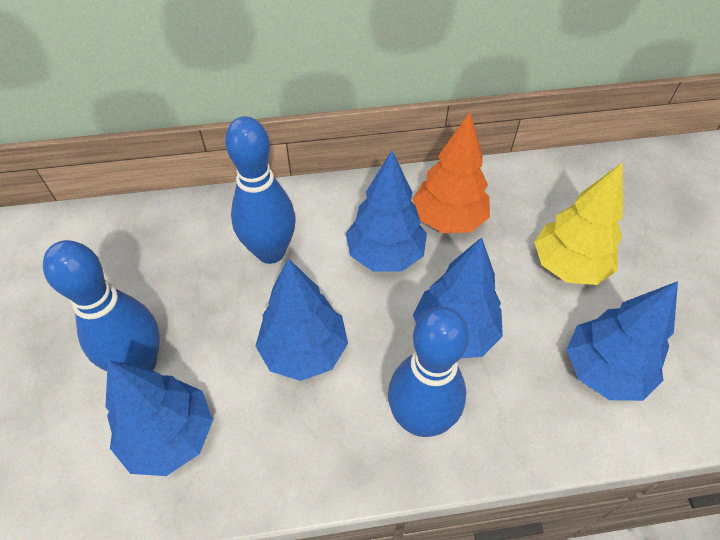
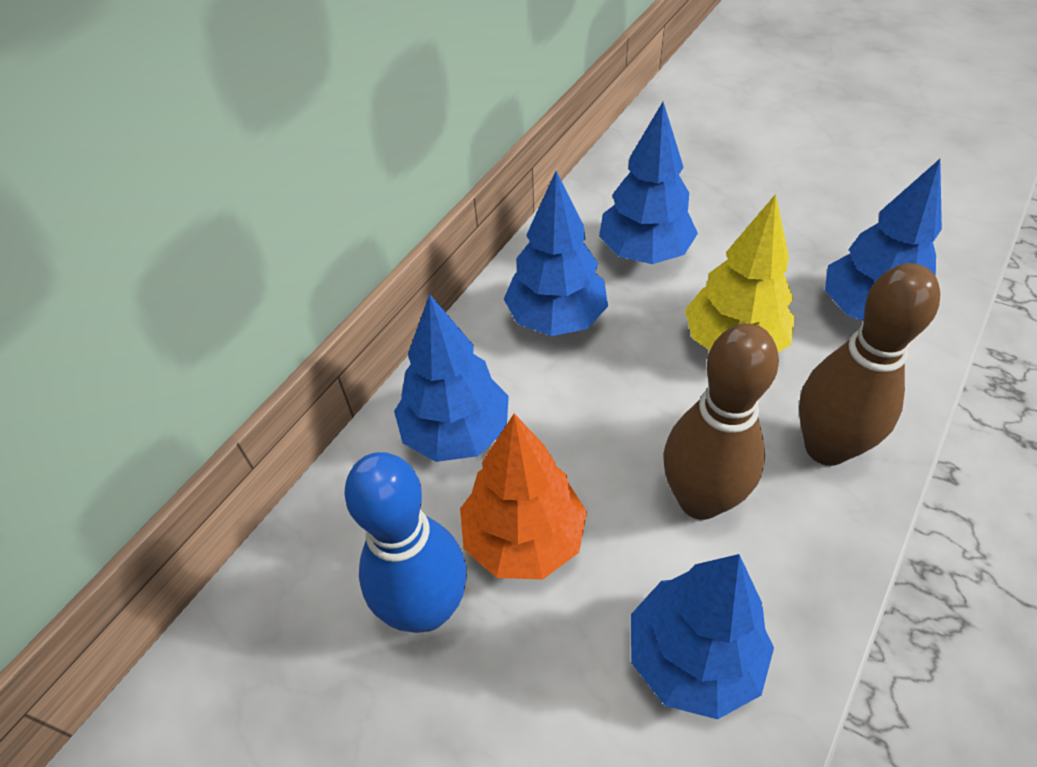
blue bowling pin: 3 -> 1
brown bowling pin: 0 -> 2

